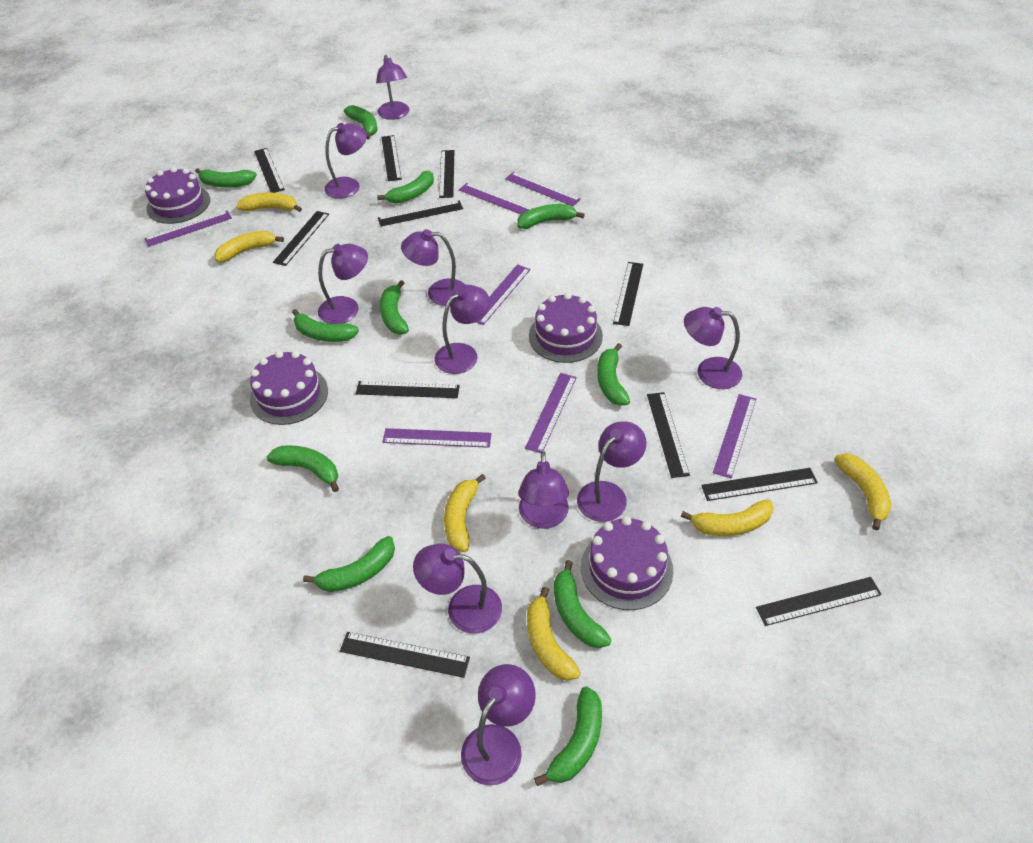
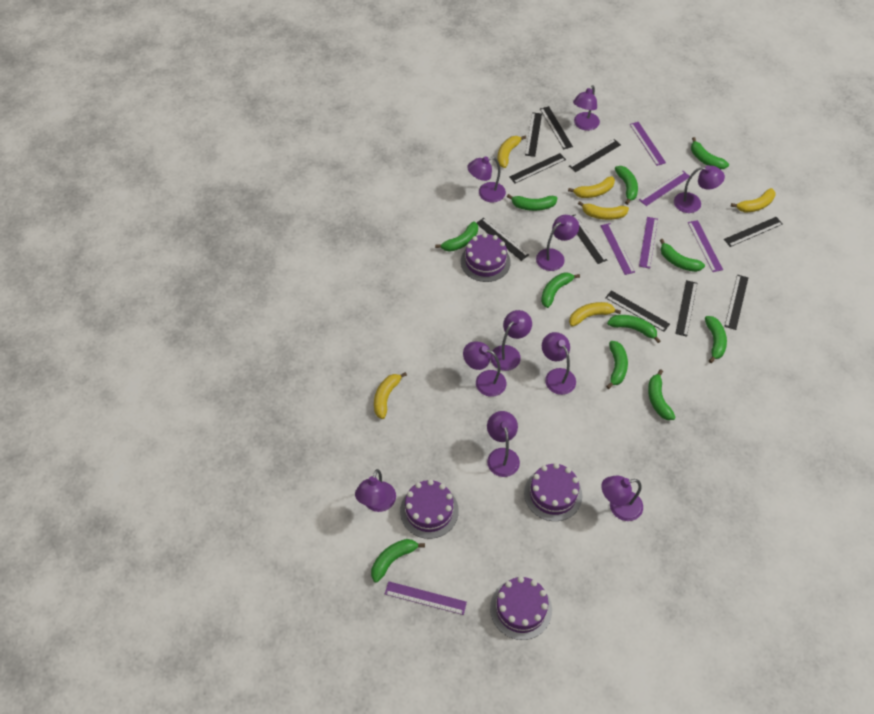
black ruler: 11 -> 10
purple ruler: 7 -> 6

